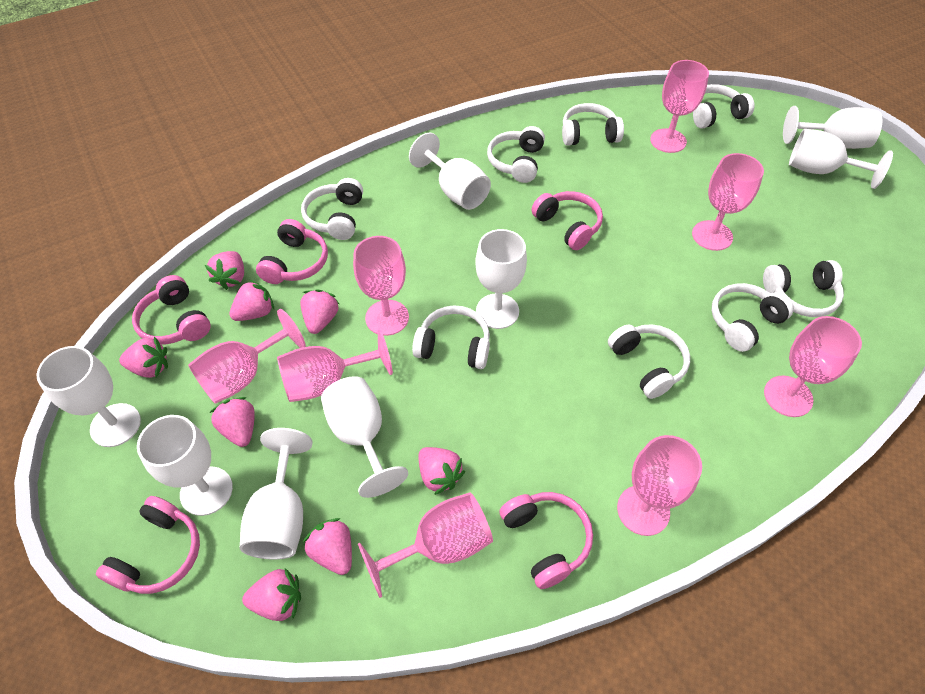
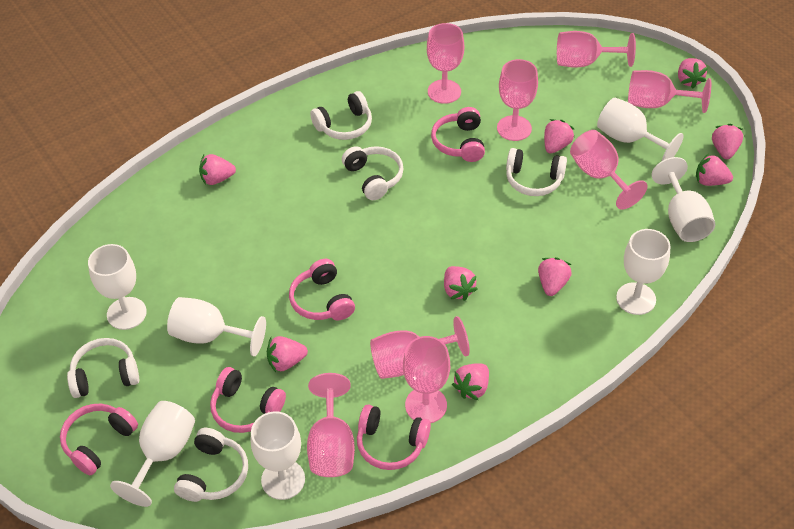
pink strawberry: 8 -> 9
white goblet: 8 -> 7
white headphones: 8 -> 5

